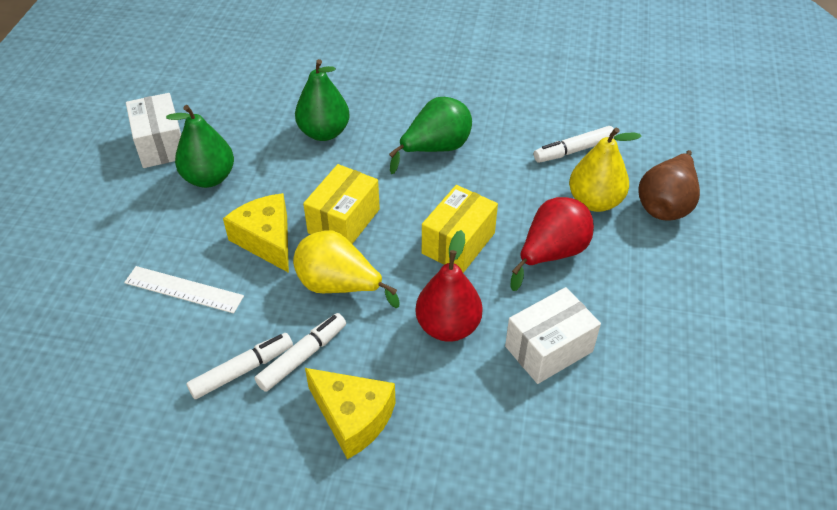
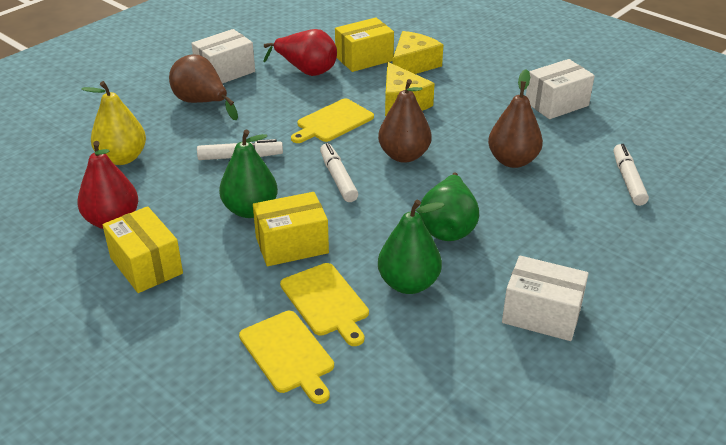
brown pear: 1 -> 3
white box: 2 -> 3
white ruler: 1 -> 0
yellow box: 2 -> 3
yellow cutting board: 0 -> 3
yellow pear: 2 -> 1

